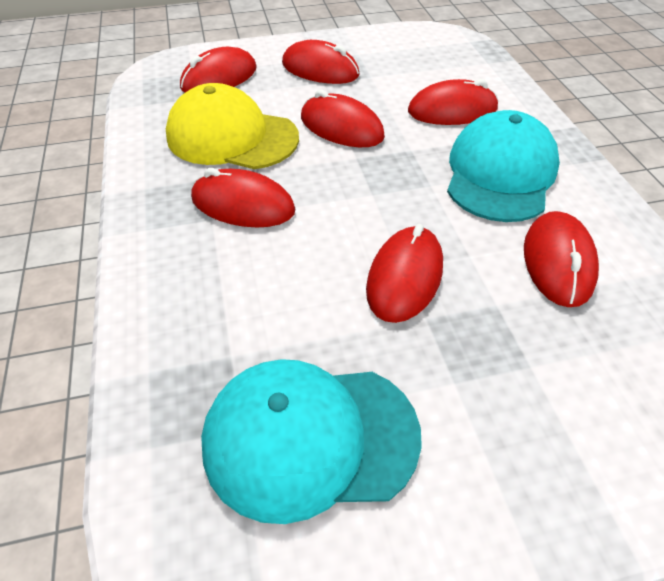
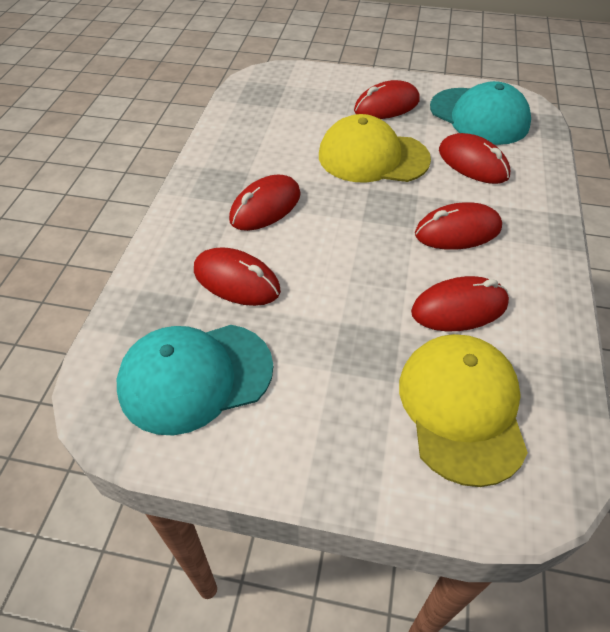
red mouse: 7 -> 6
yellow cap: 1 -> 2

